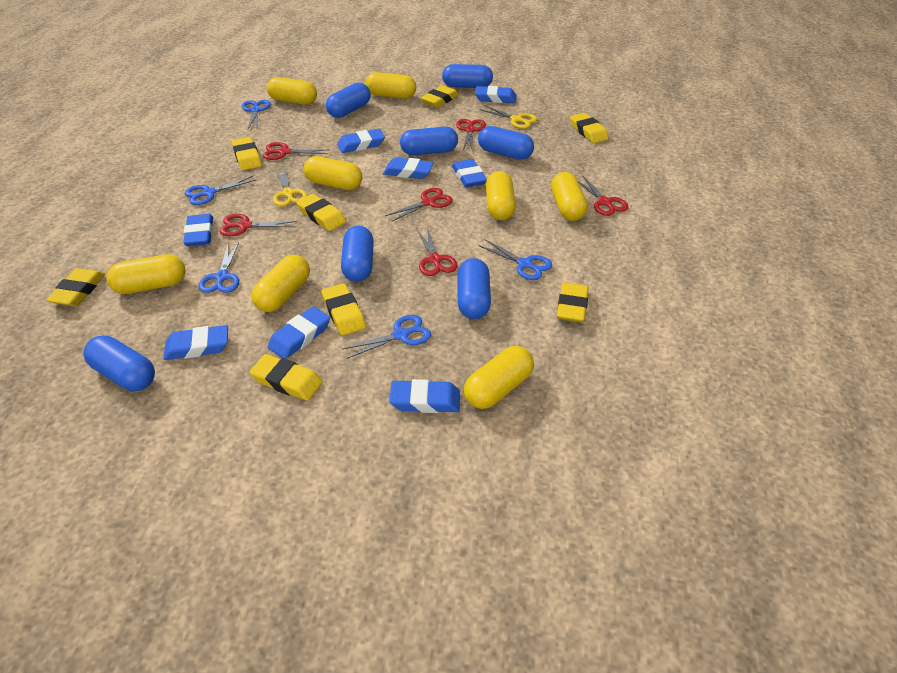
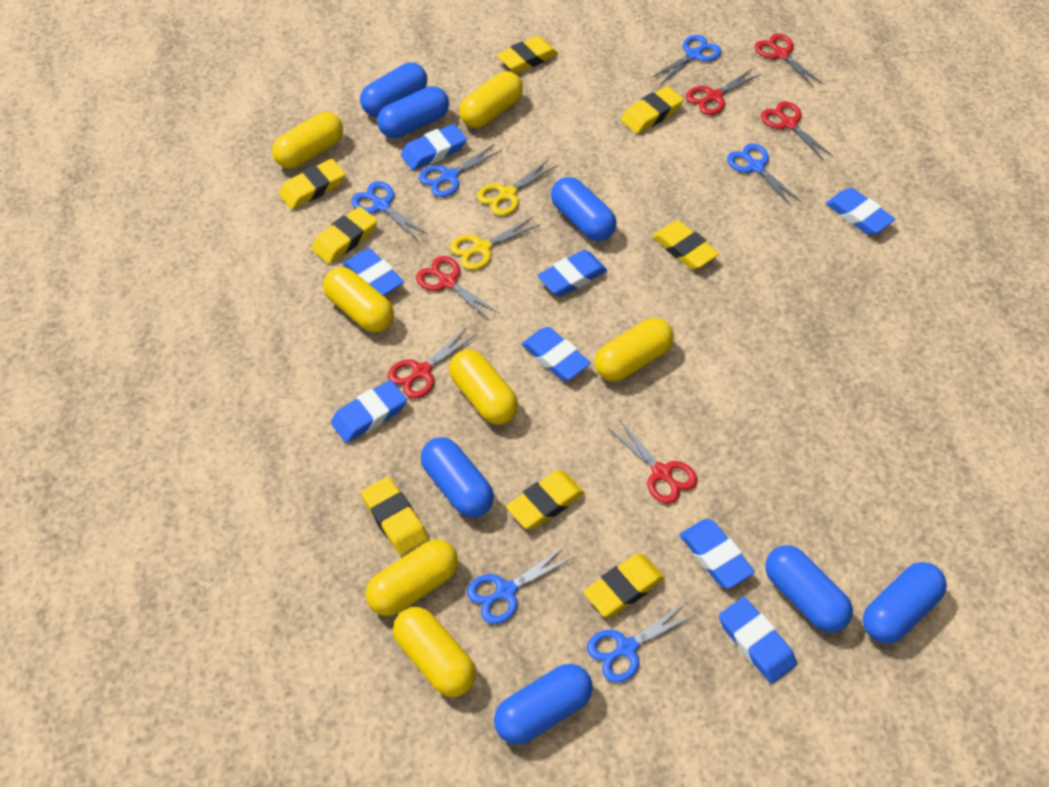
blue scissors: 5 -> 6
yellow capsule: 8 -> 7

